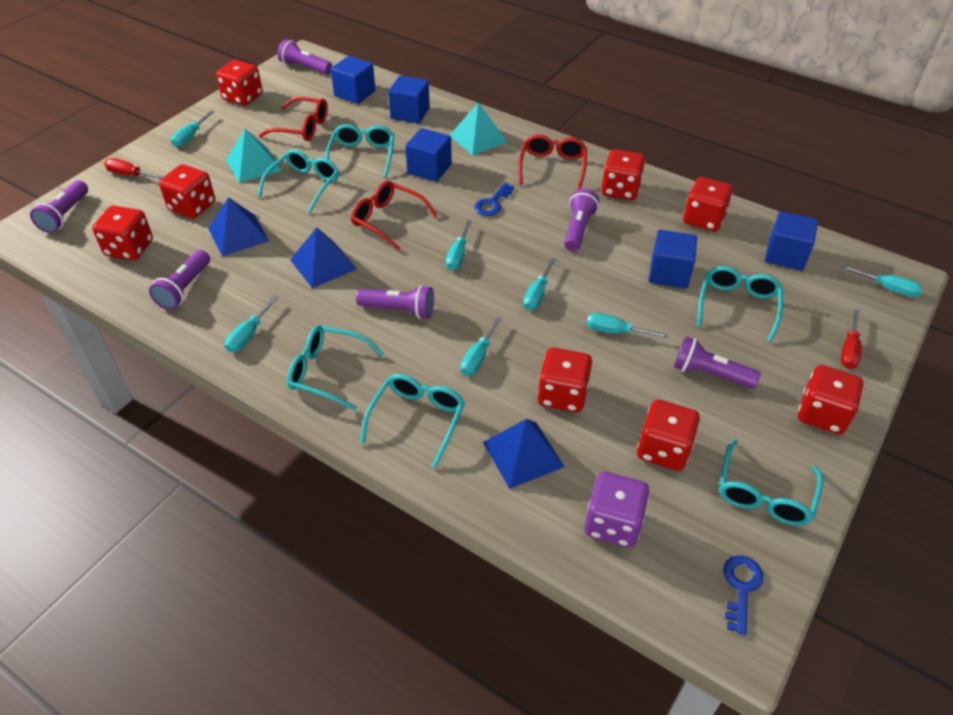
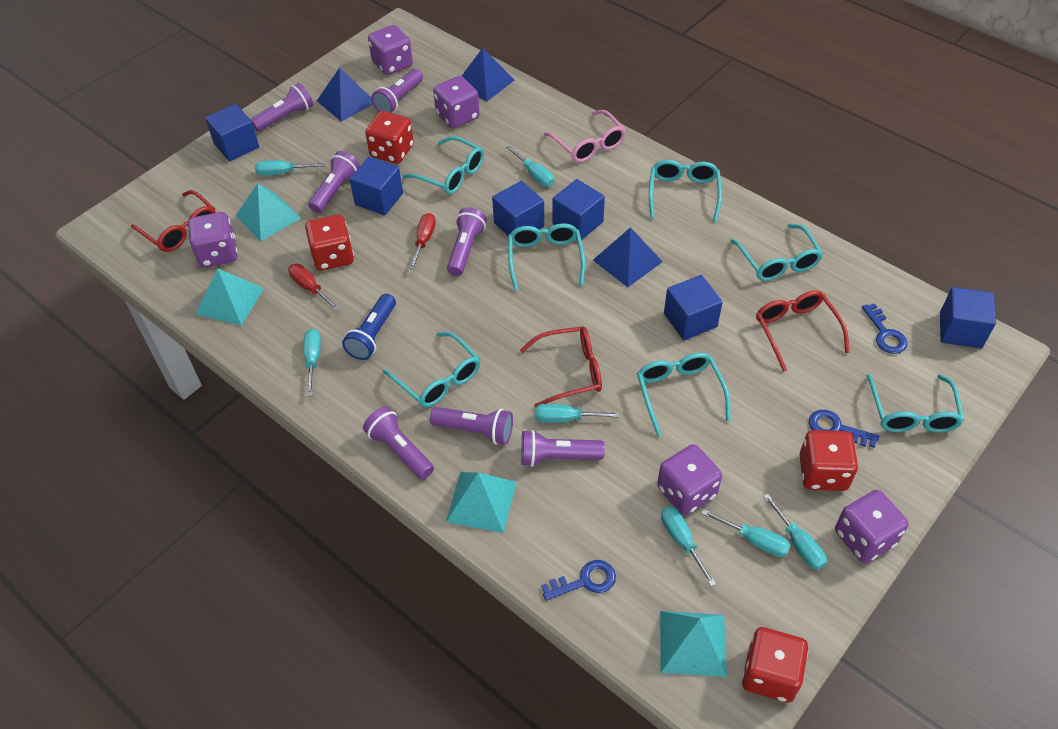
blue cube: 5 -> 6
blue flashlight: 0 -> 1
blue key: 2 -> 3
pink glasses: 0 -> 1
purple dice: 1 -> 5
purple flashlight: 6 -> 7
red dice: 8 -> 4
turquoise glasses: 6 -> 7
turquoise pyramid: 2 -> 4

